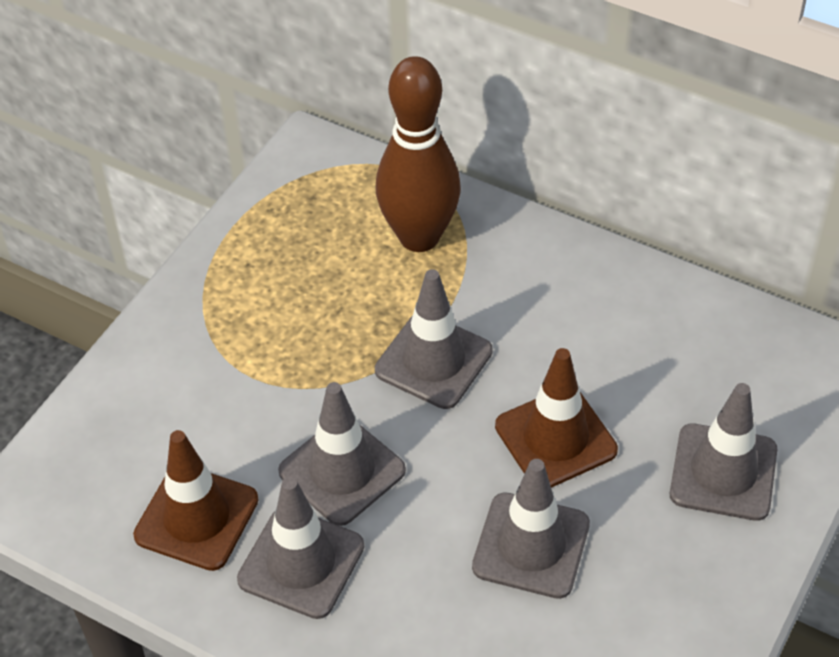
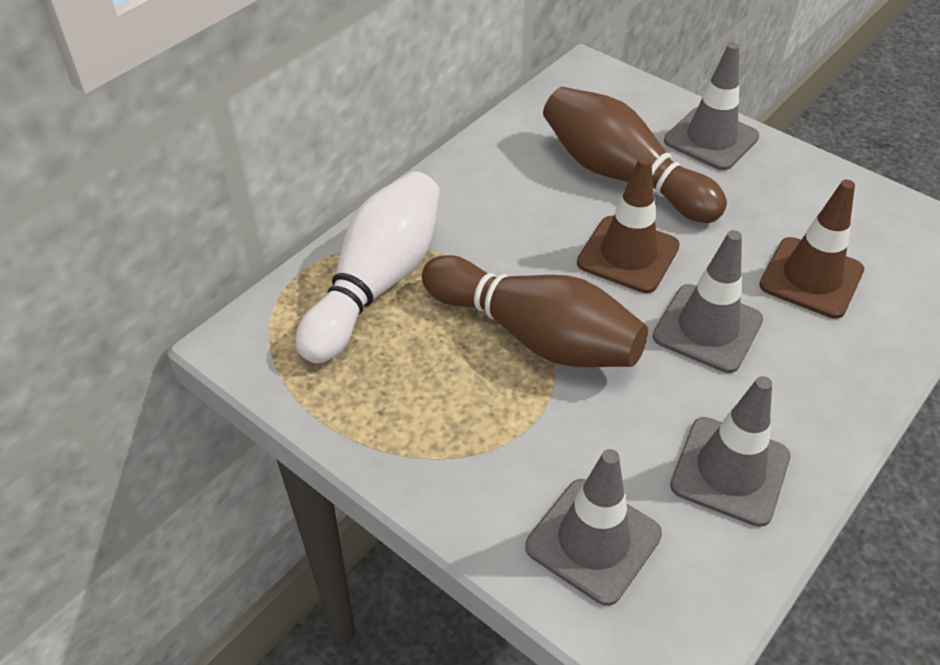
brown bowling pin: 1 -> 2
grey traffic cone: 5 -> 4
white bowling pin: 0 -> 1

